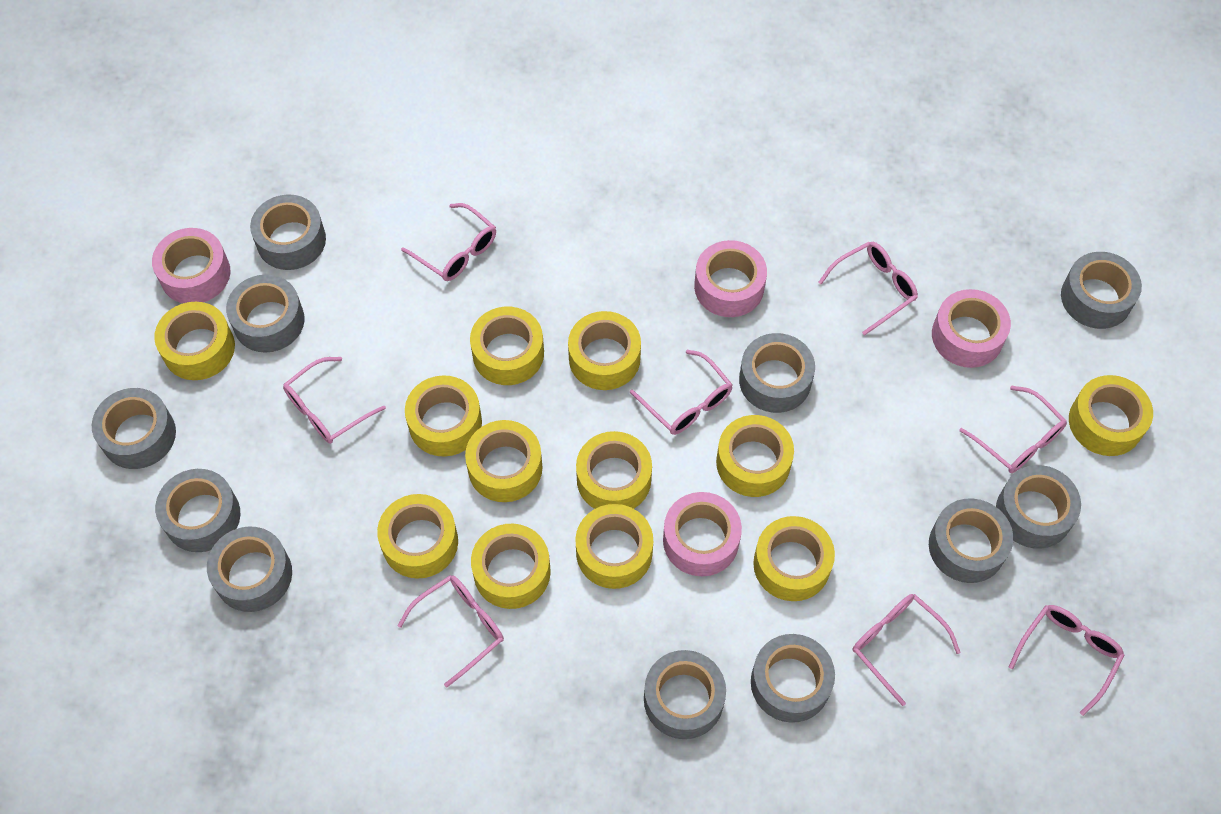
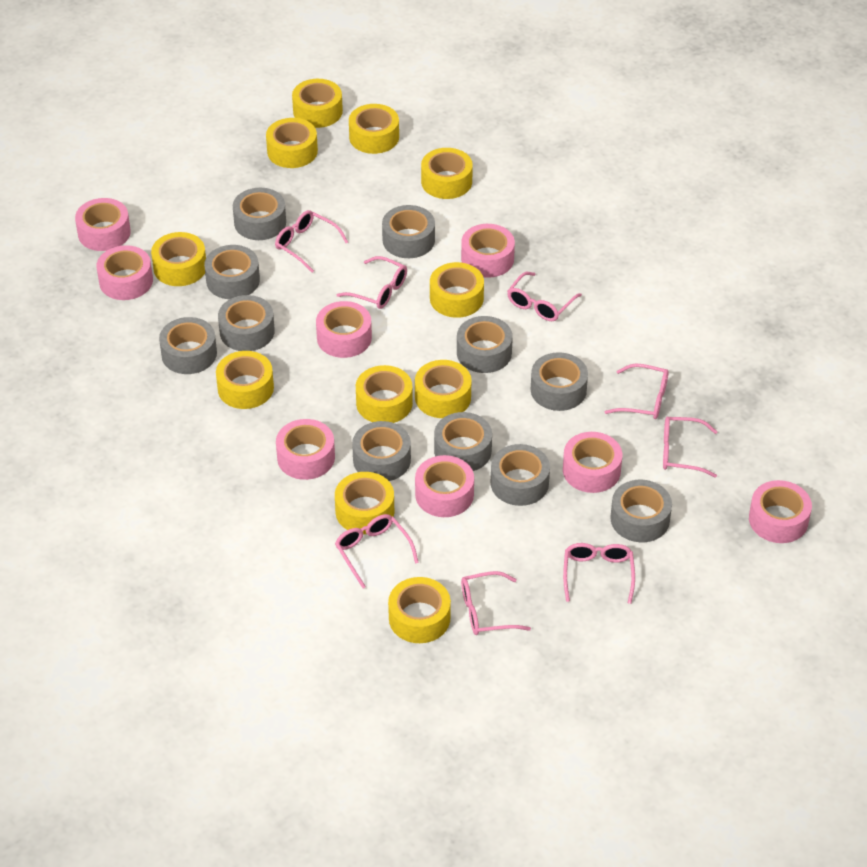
pink tape: 4 -> 8
yellow tape: 12 -> 11

